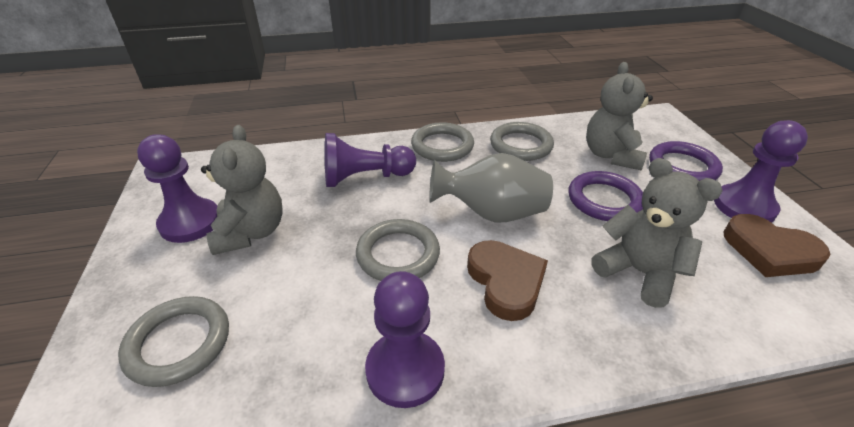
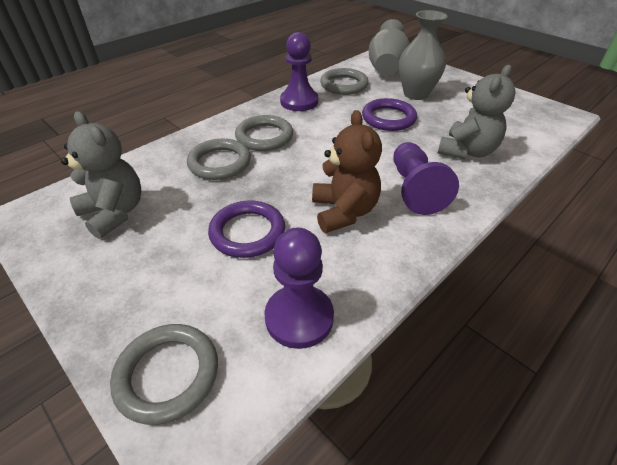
brown heart: 2 -> 0
brown teddy bear: 0 -> 1
grey teddy bear: 3 -> 2
grey vase: 1 -> 2
purple pawn: 4 -> 3

